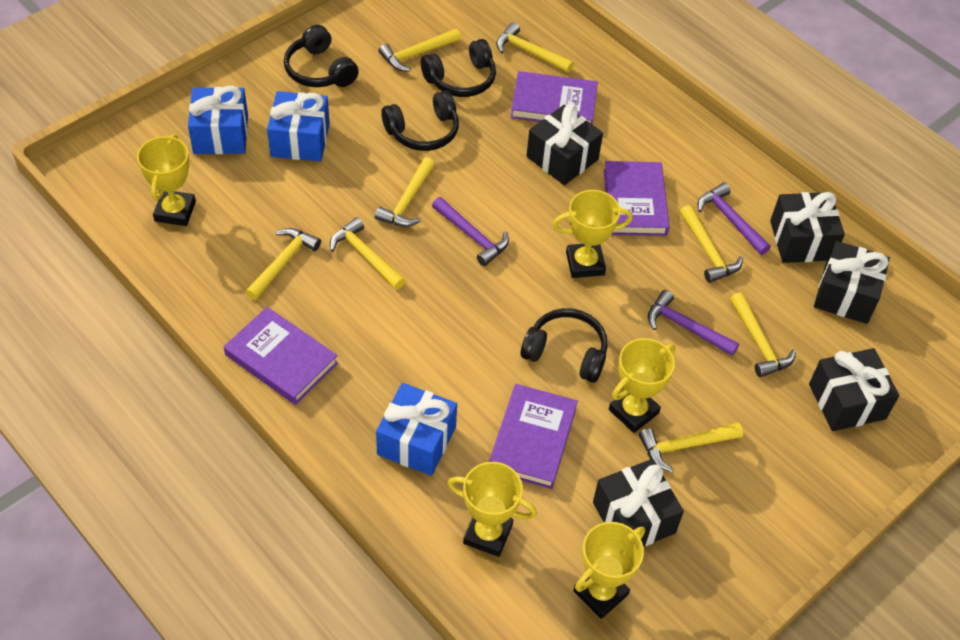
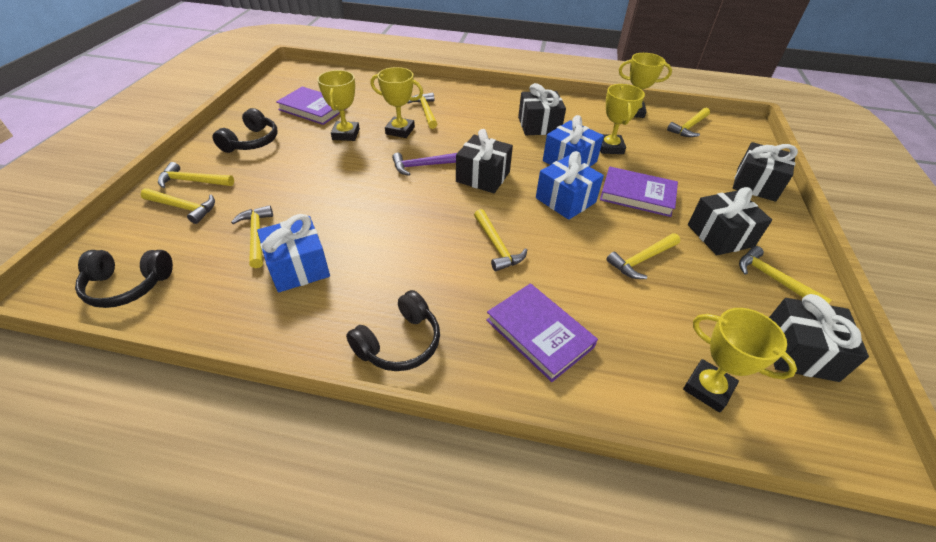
black headphones: 4 -> 3
purple book: 4 -> 3
purple hammer: 3 -> 1

